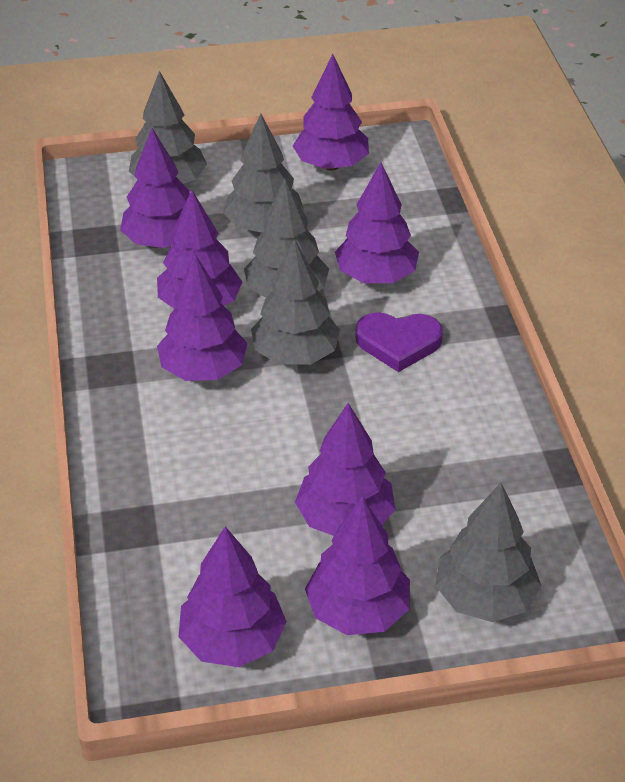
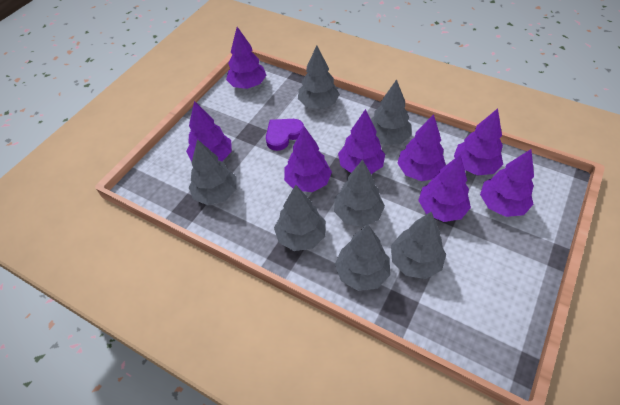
grey tree: 5 -> 7

